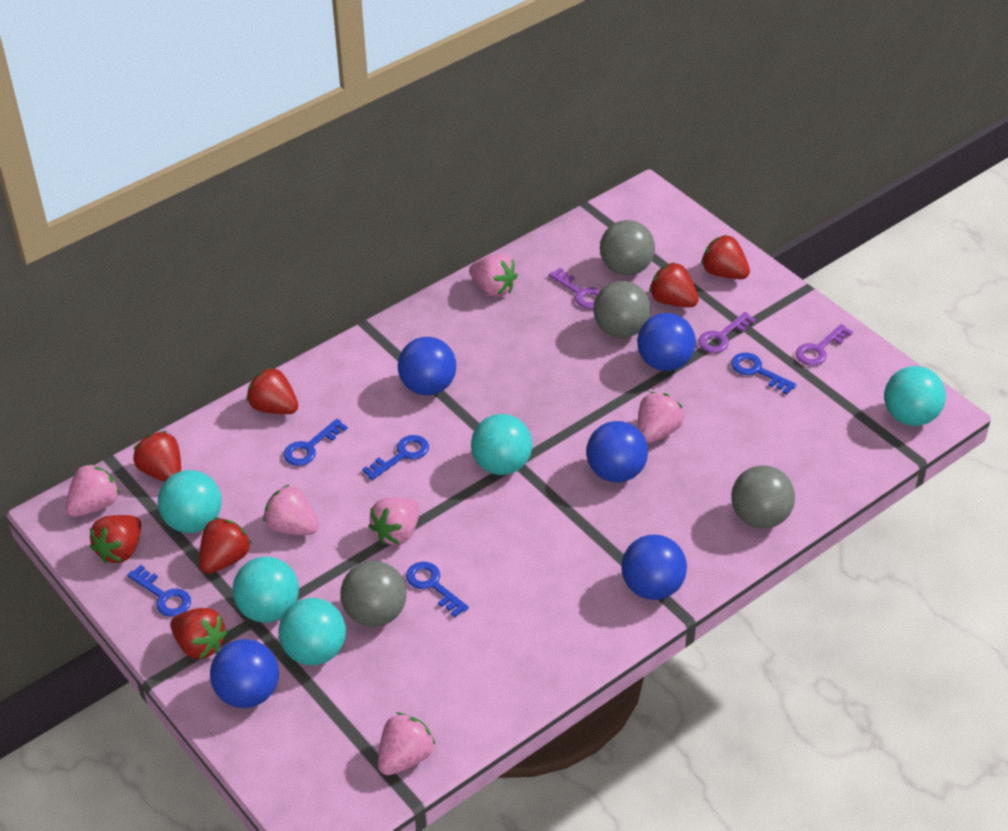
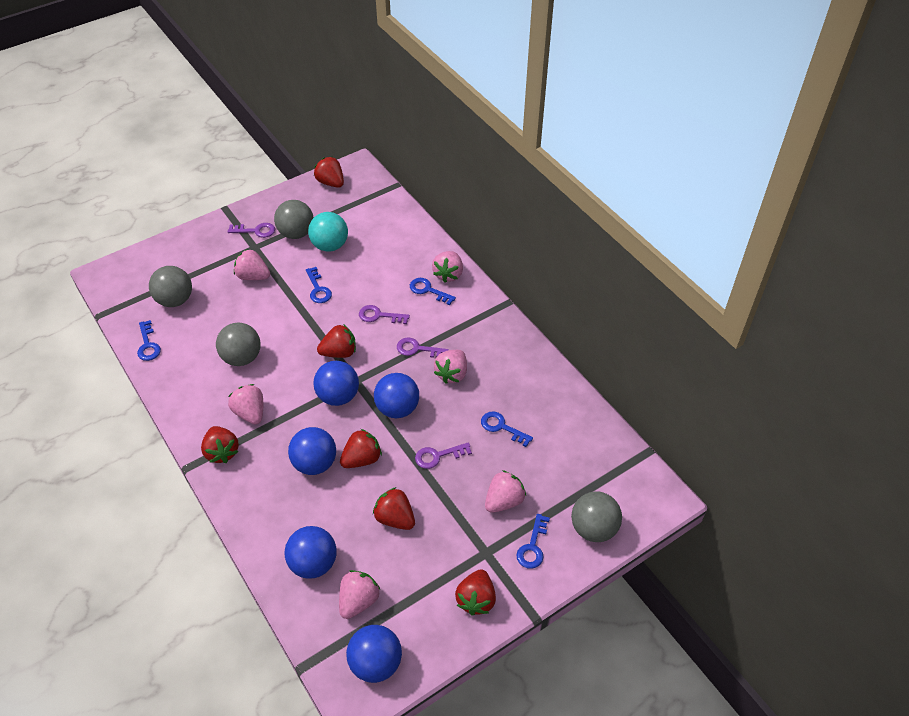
purple key: 3 -> 4
red strawberry: 7 -> 6
turquoise ball: 5 -> 1

